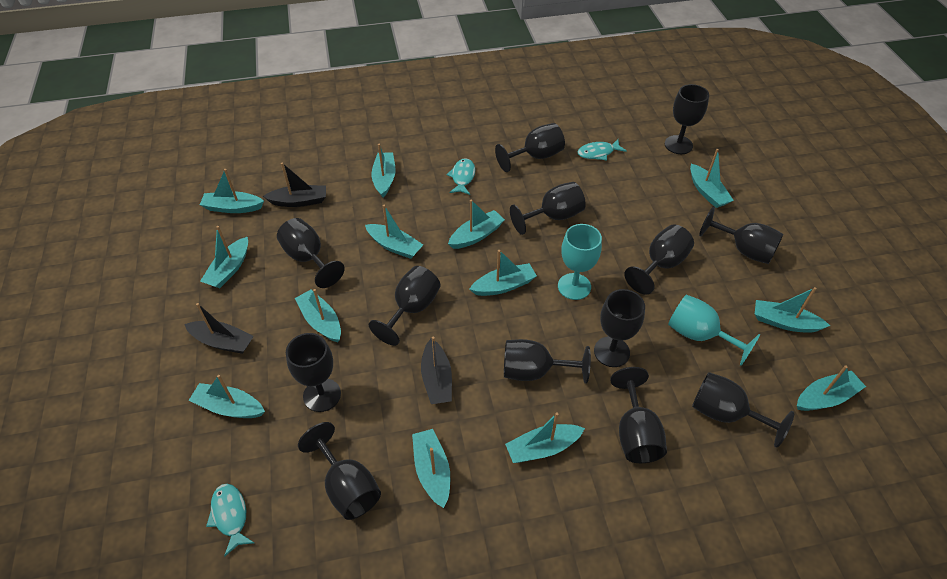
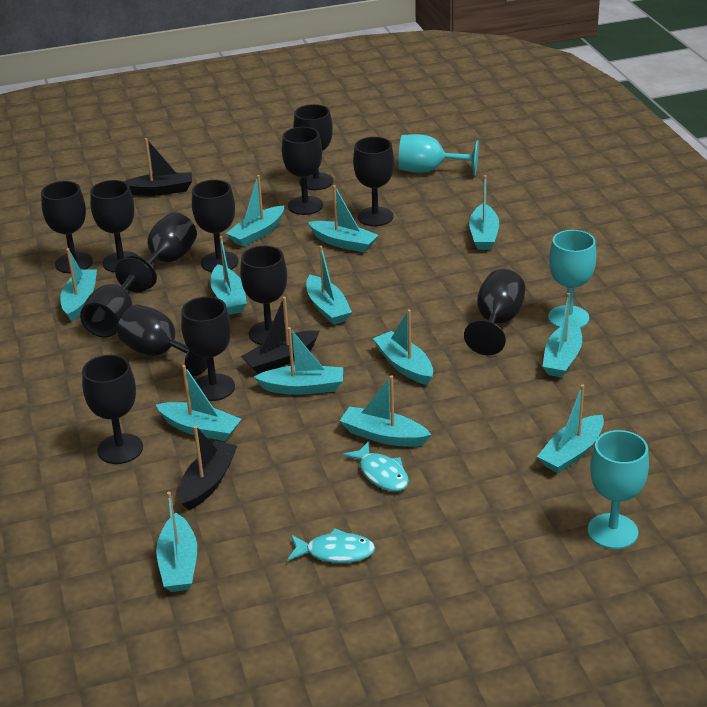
turquoise fish: 3 -> 2
turquoise goblet: 2 -> 3

